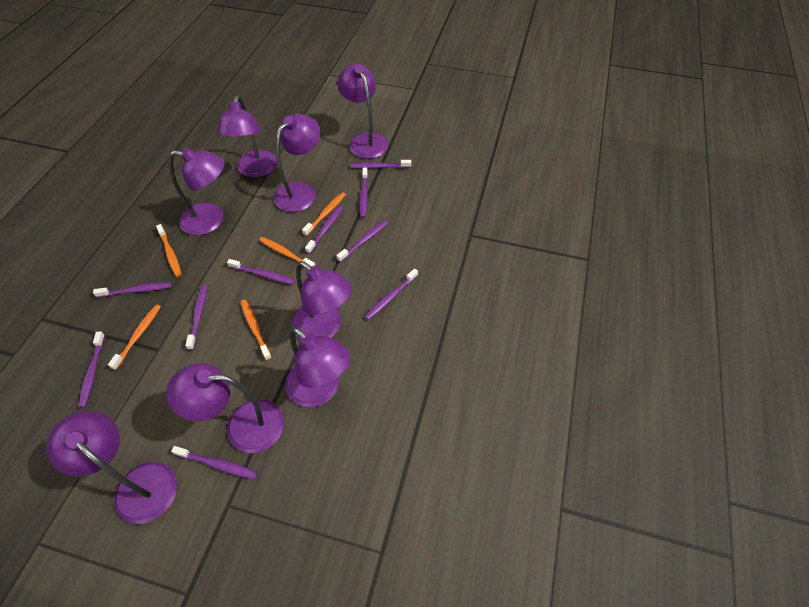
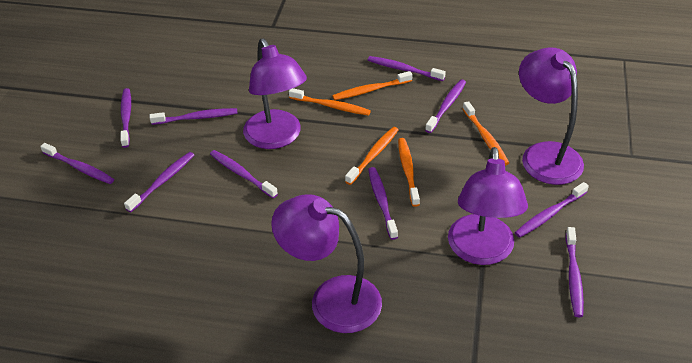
purple lamp: 8 -> 4

